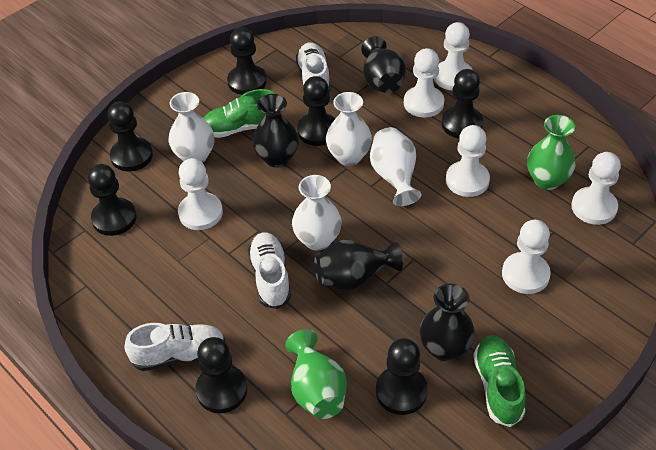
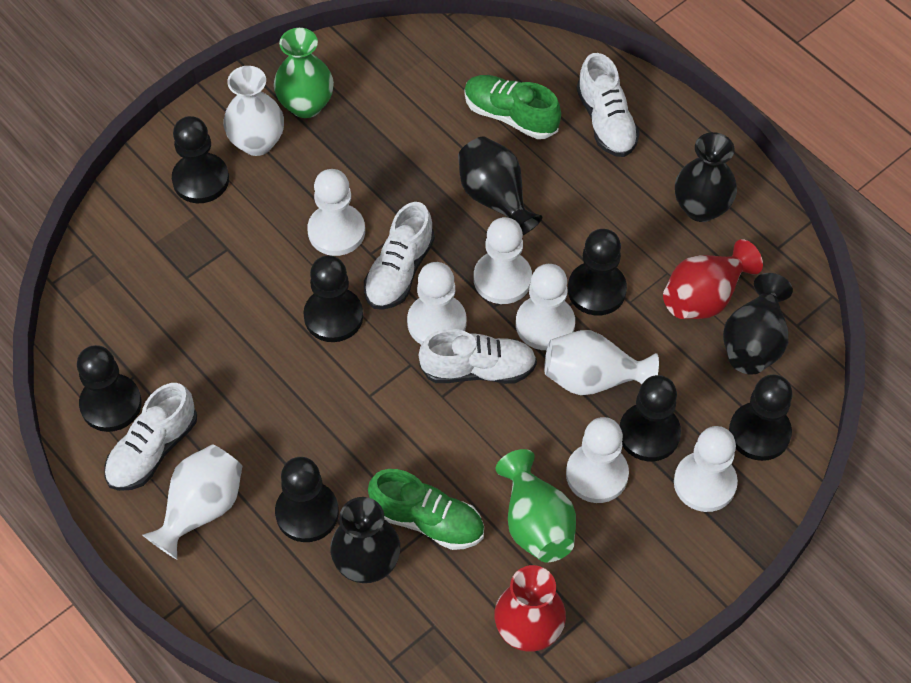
red vase: 0 -> 2
white shoe: 3 -> 4
white vase: 4 -> 3

